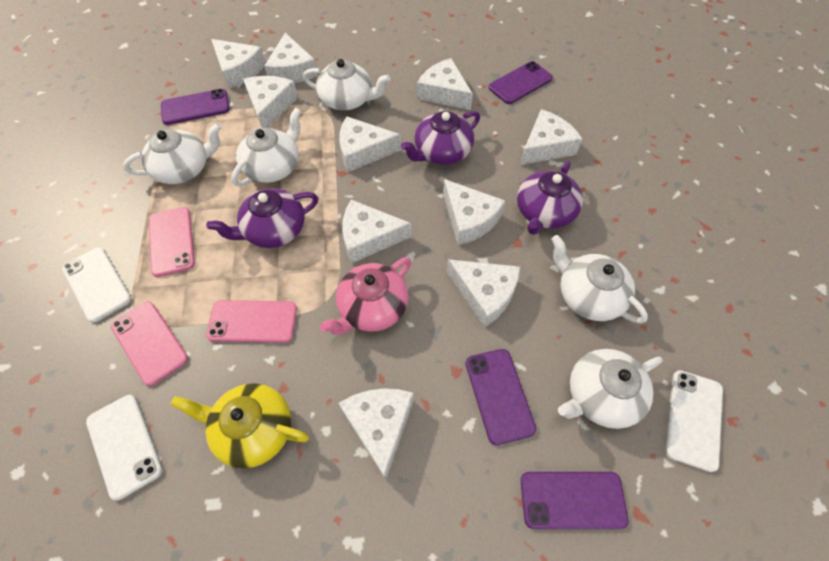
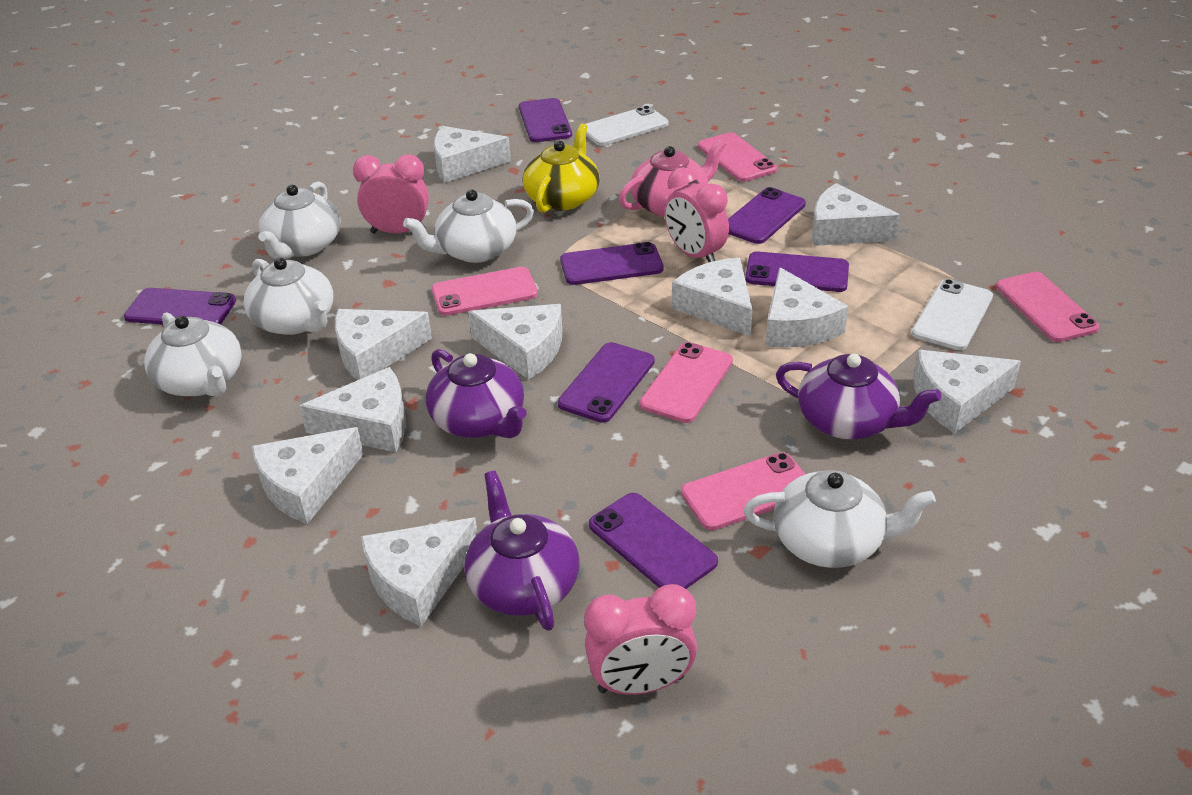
pink clock: 0 -> 3
pink phone: 3 -> 5
purple phone: 4 -> 7
white phone: 3 -> 2

